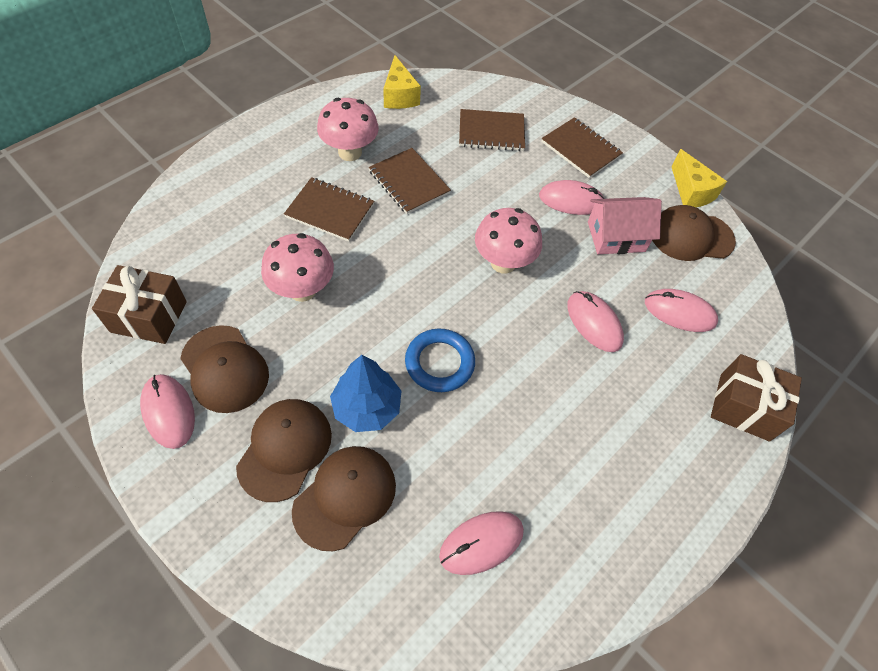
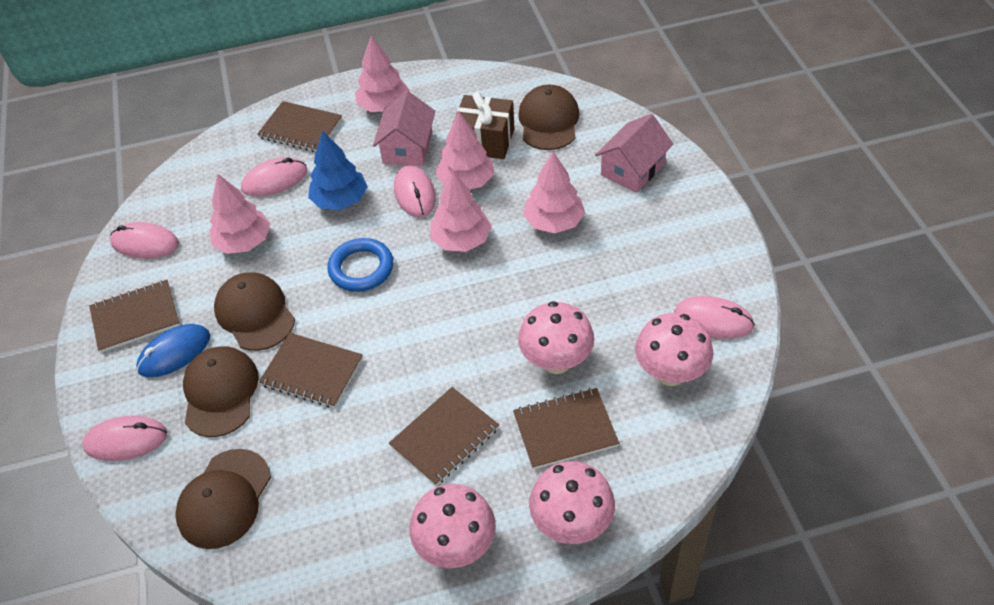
blue mouse: 0 -> 1
brown gift: 2 -> 1
brown notebook: 4 -> 5
pink house: 1 -> 2
pink mushroom: 3 -> 4
pink tree: 0 -> 5
yellow cheese: 2 -> 0

